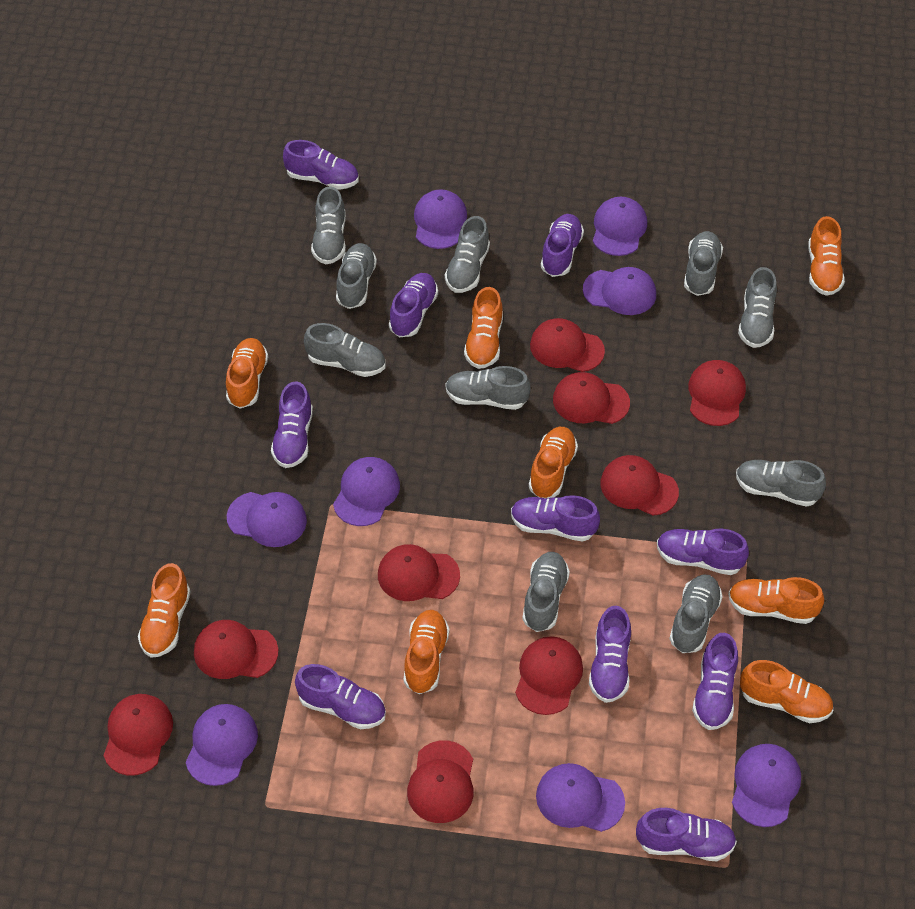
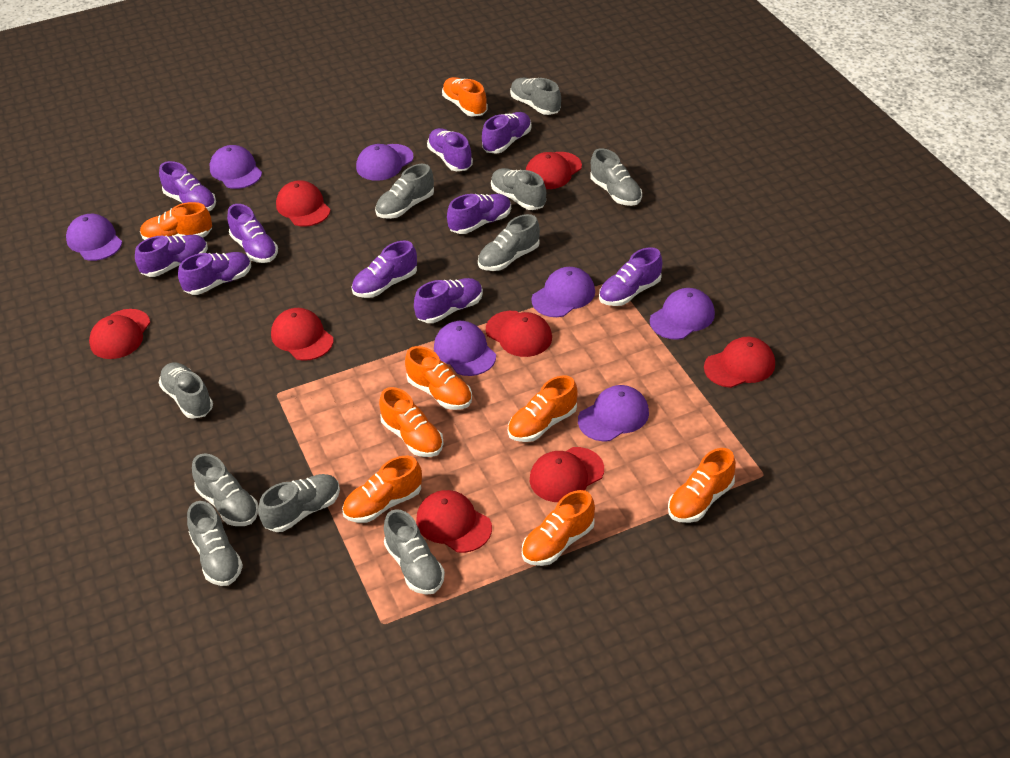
purple cap: 8 -> 7
red cap: 9 -> 8

